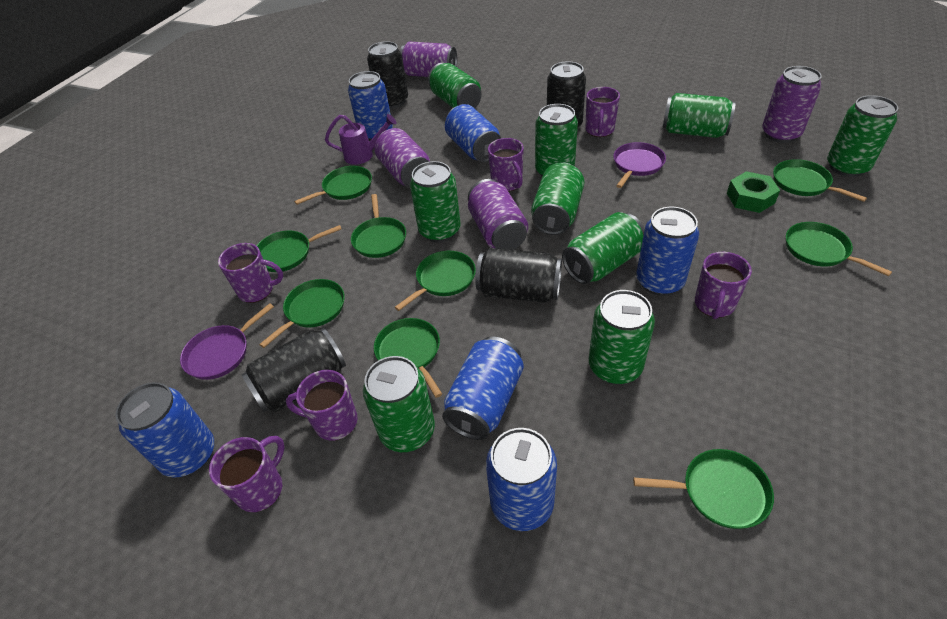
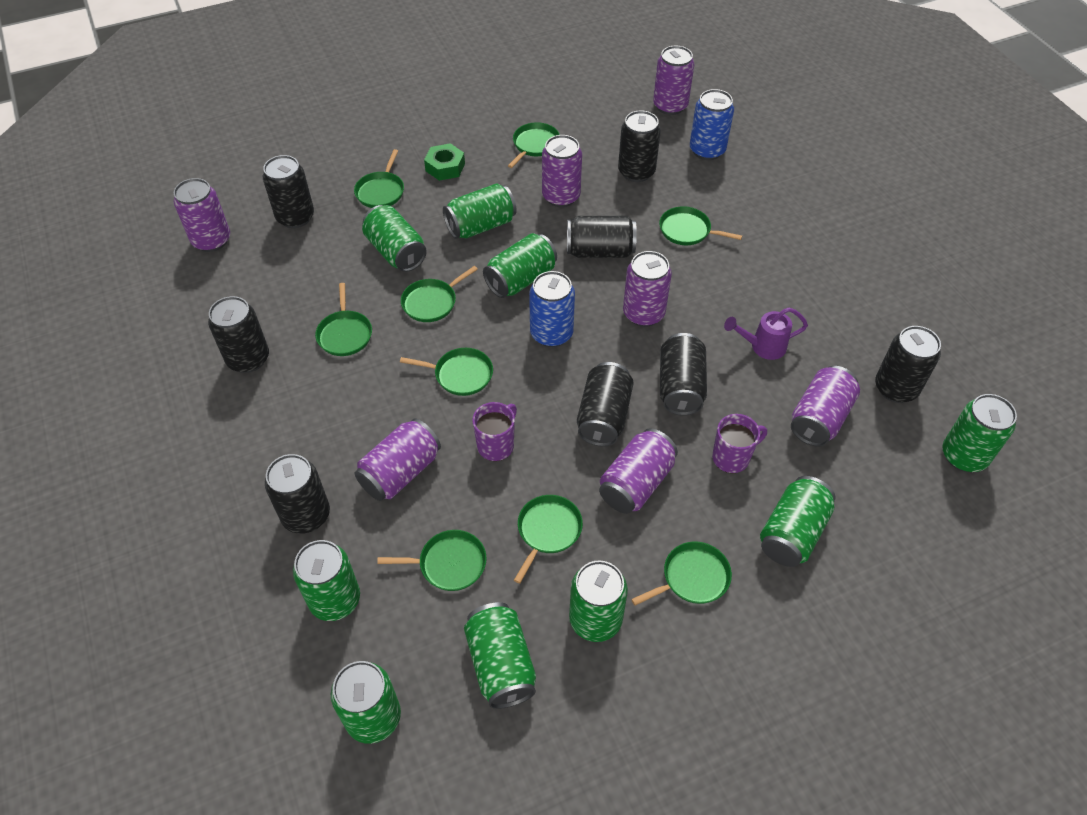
black can: 4 -> 8
blue can: 6 -> 2
purple can: 4 -> 7
purple mug: 6 -> 2
purple pan: 2 -> 0

